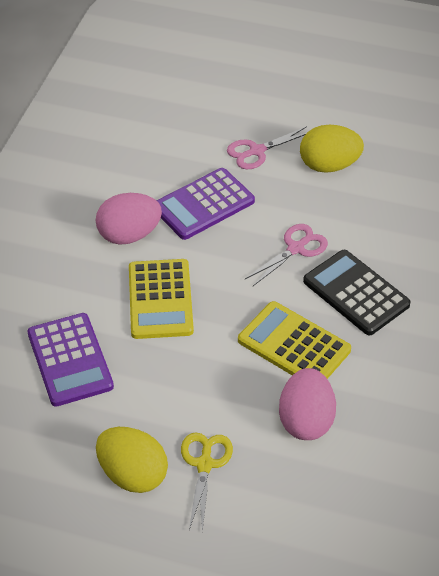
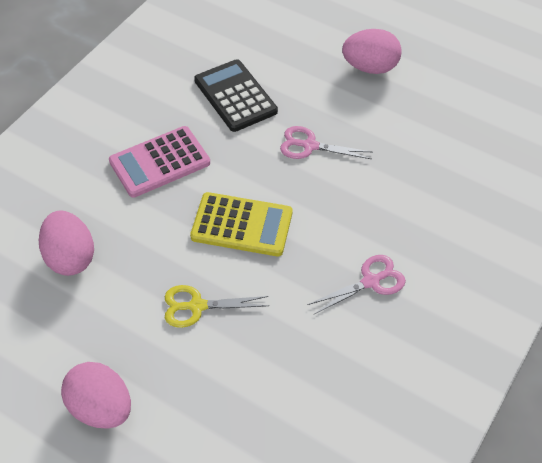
pink calculator: 0 -> 1
pink egg: 2 -> 3
purple calculator: 2 -> 0
yellow calculator: 2 -> 1
yellow egg: 2 -> 0

